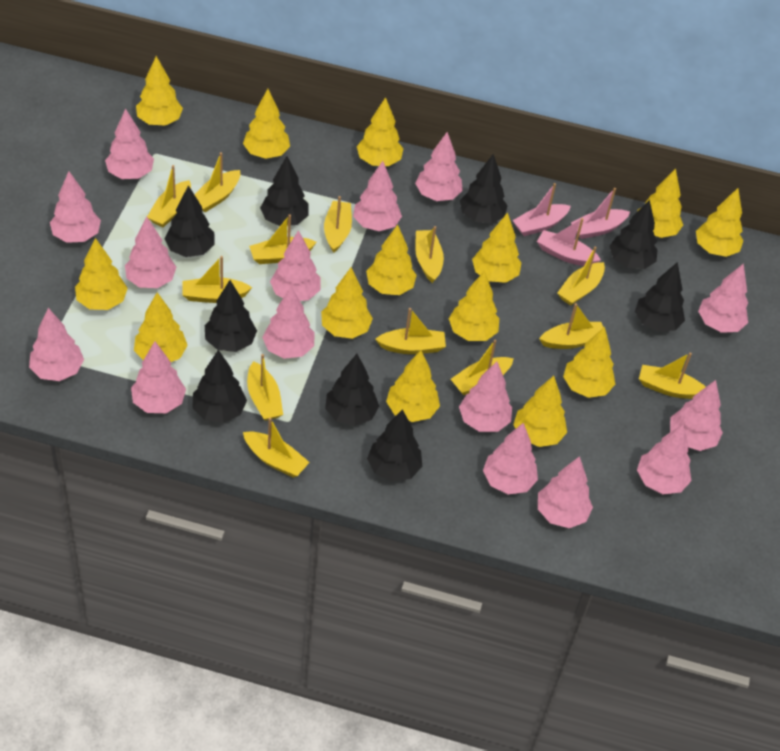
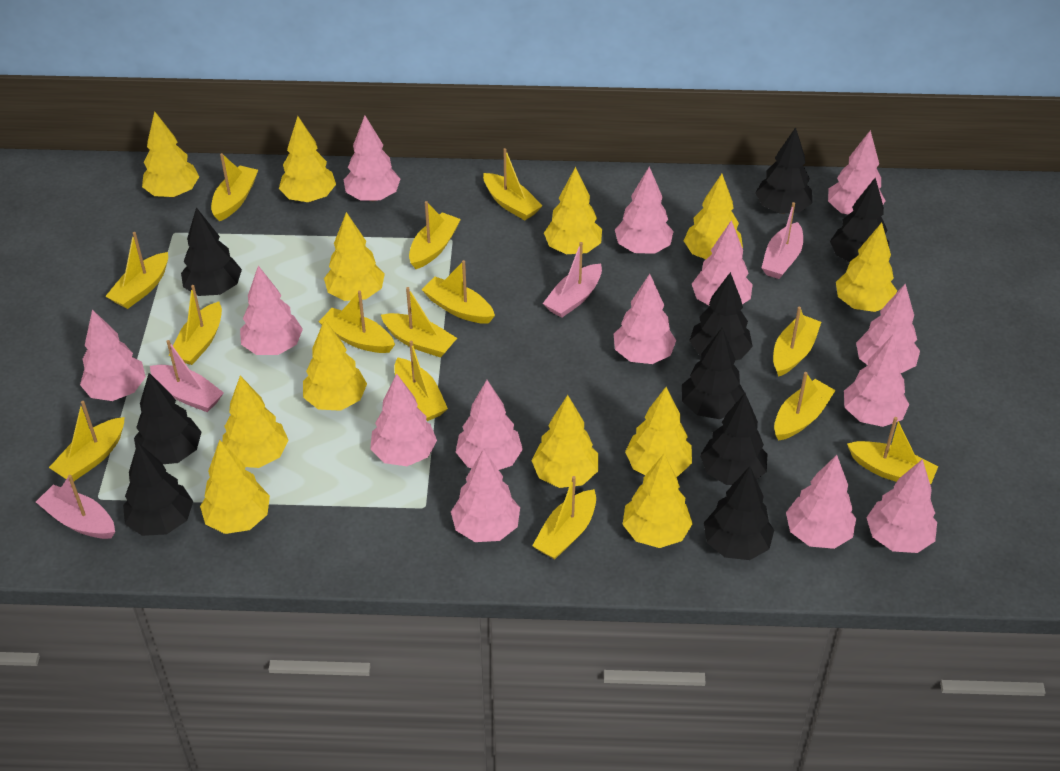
pink boat: 3 -> 4
pink tree: 15 -> 14
yellow boat: 13 -> 14
yellow tree: 14 -> 12

